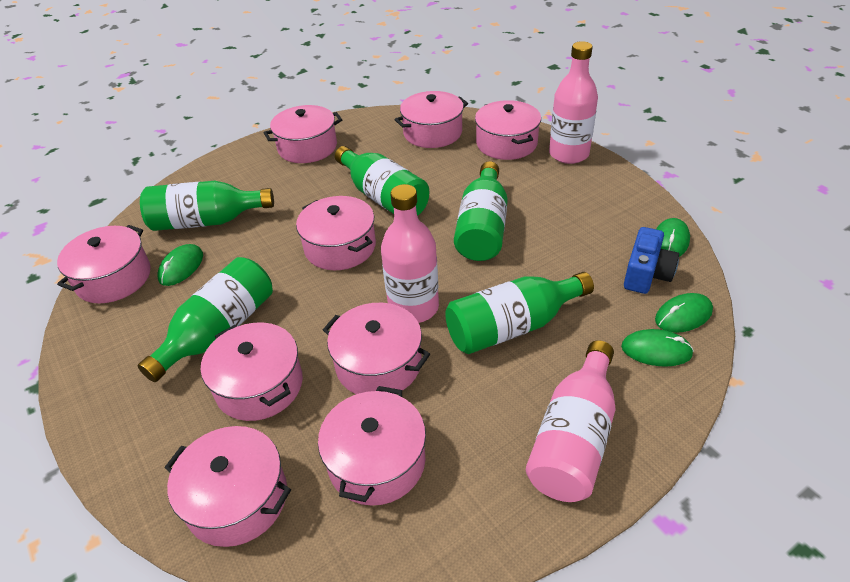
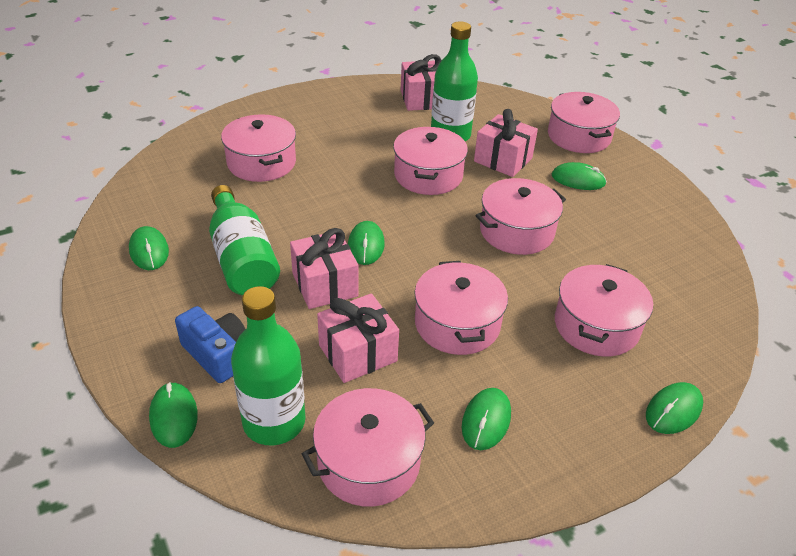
green bottle: 5 -> 3
green mouse: 4 -> 6
pink bottle: 3 -> 0
pink gift: 0 -> 4
pink pot: 9 -> 7

